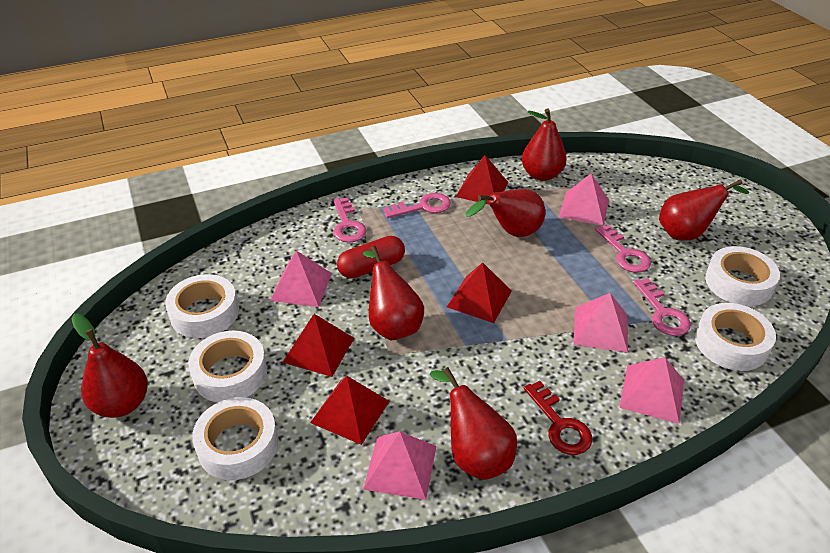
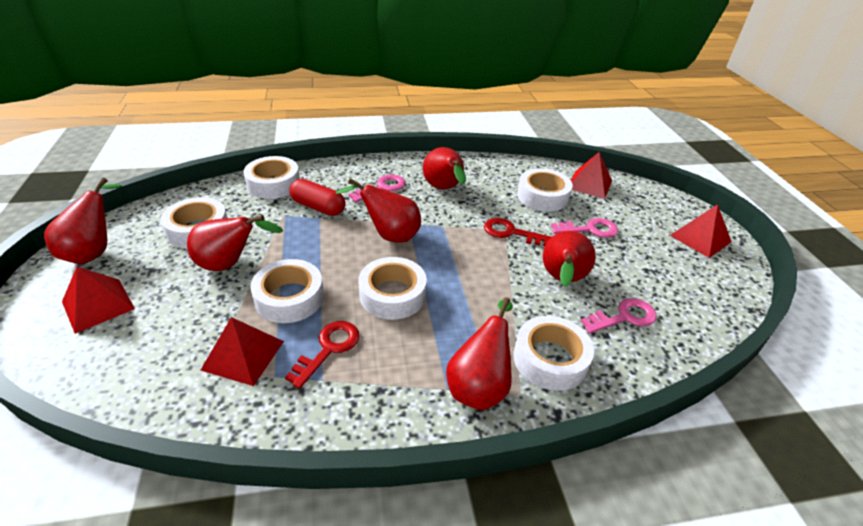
pink key: 4 -> 3
pink pyramid: 5 -> 0
red key: 1 -> 2
white tape: 5 -> 6

